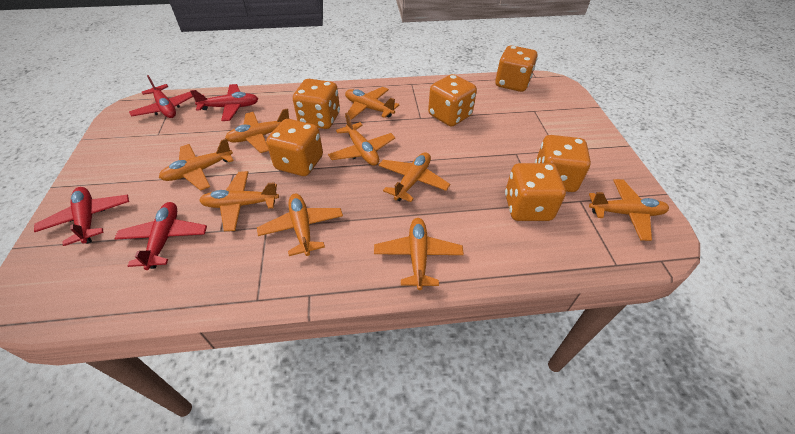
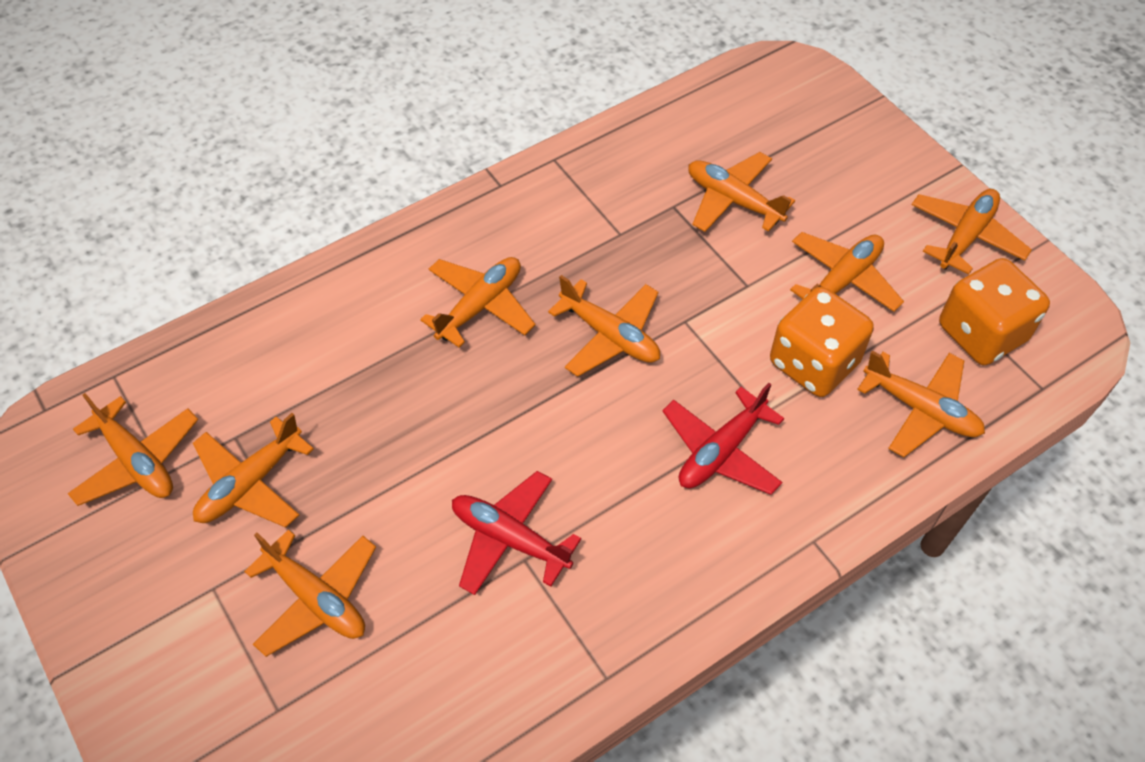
orange dice: 6 -> 2
red plane: 4 -> 2

